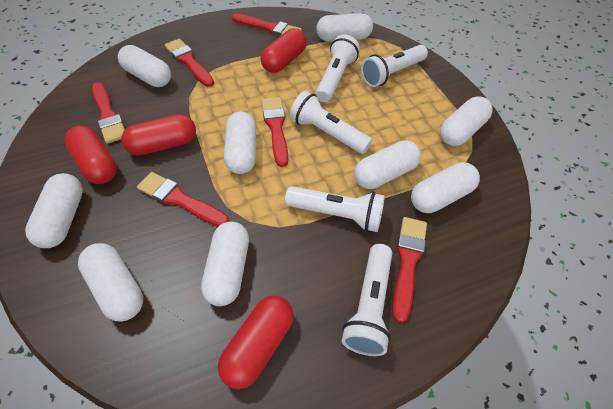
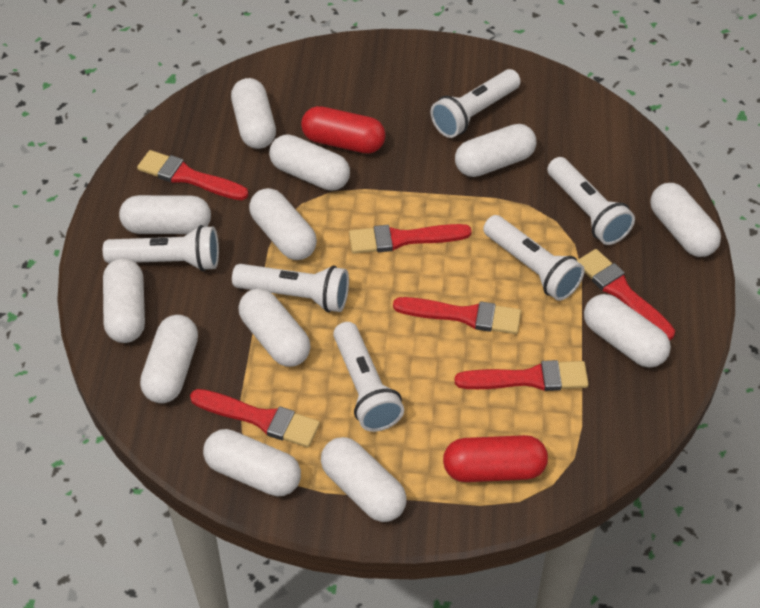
red capsule: 4 -> 2
white capsule: 9 -> 12
white flashlight: 5 -> 6

